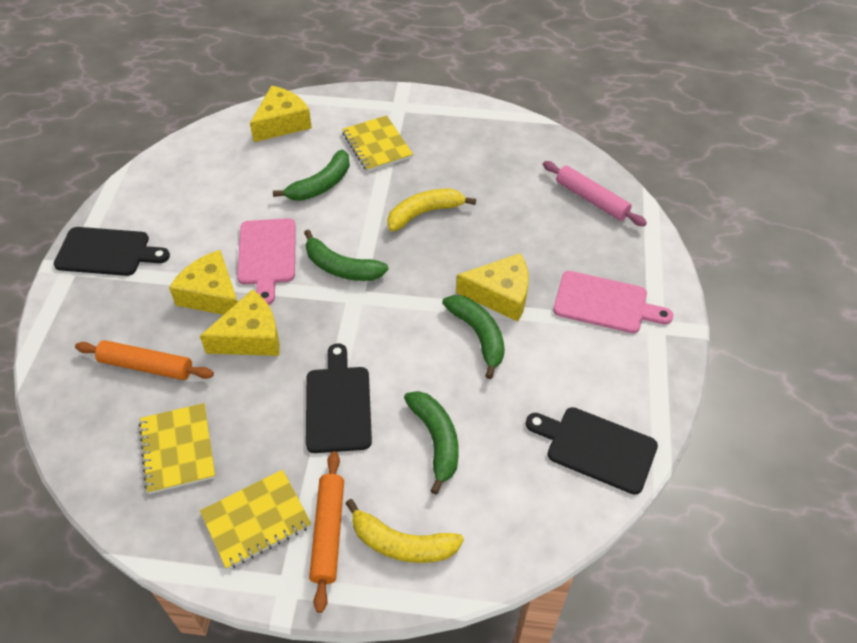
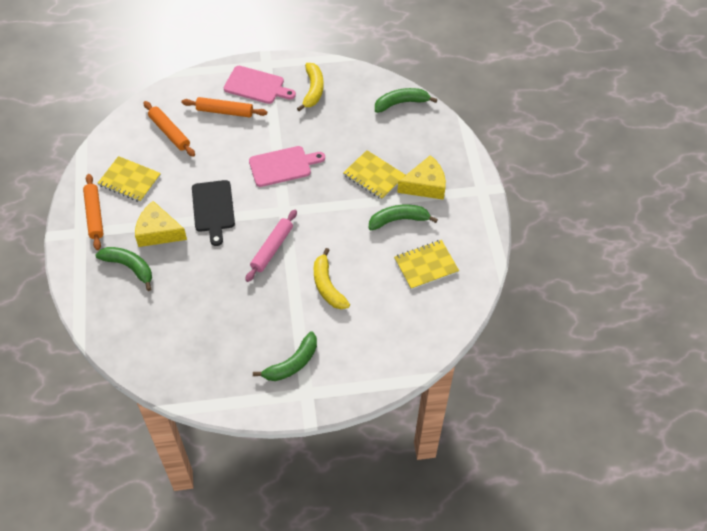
black cutting board: 3 -> 1
orange rolling pin: 2 -> 3
yellow cheese: 4 -> 2

